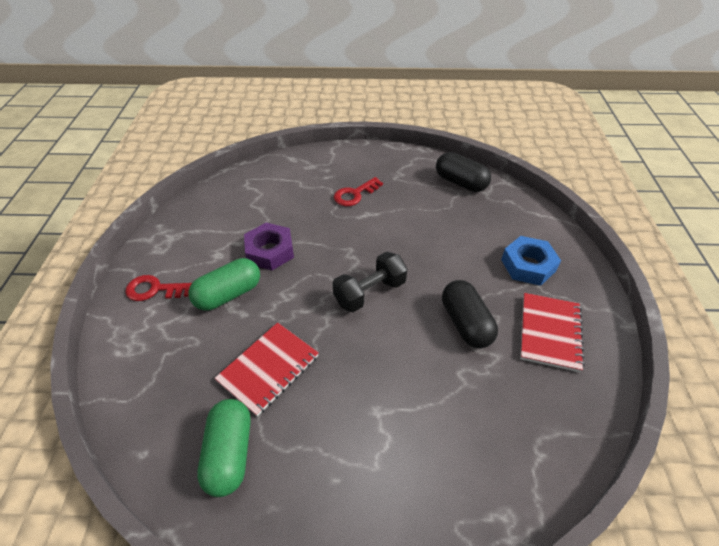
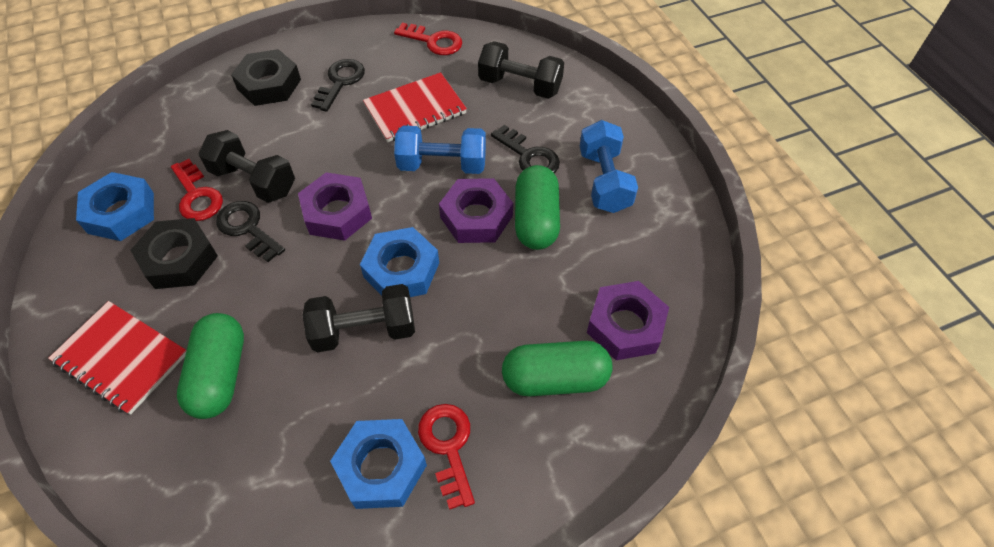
black capsule: 2 -> 0
black dumbbell: 1 -> 3
black key: 0 -> 3
black nut: 0 -> 2
blue dumbbell: 0 -> 2
blue nut: 1 -> 3
green capsule: 2 -> 3
purple nut: 1 -> 3
red key: 2 -> 3

